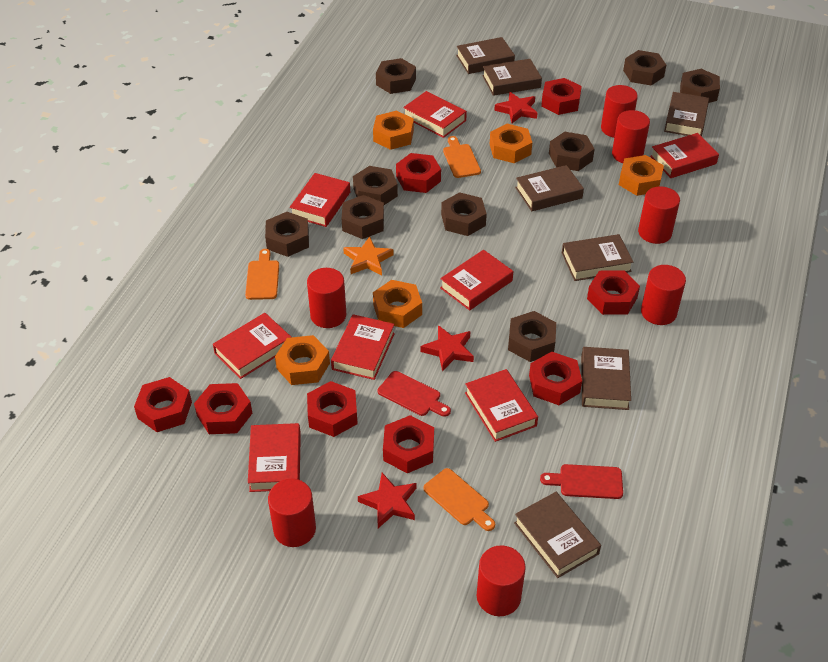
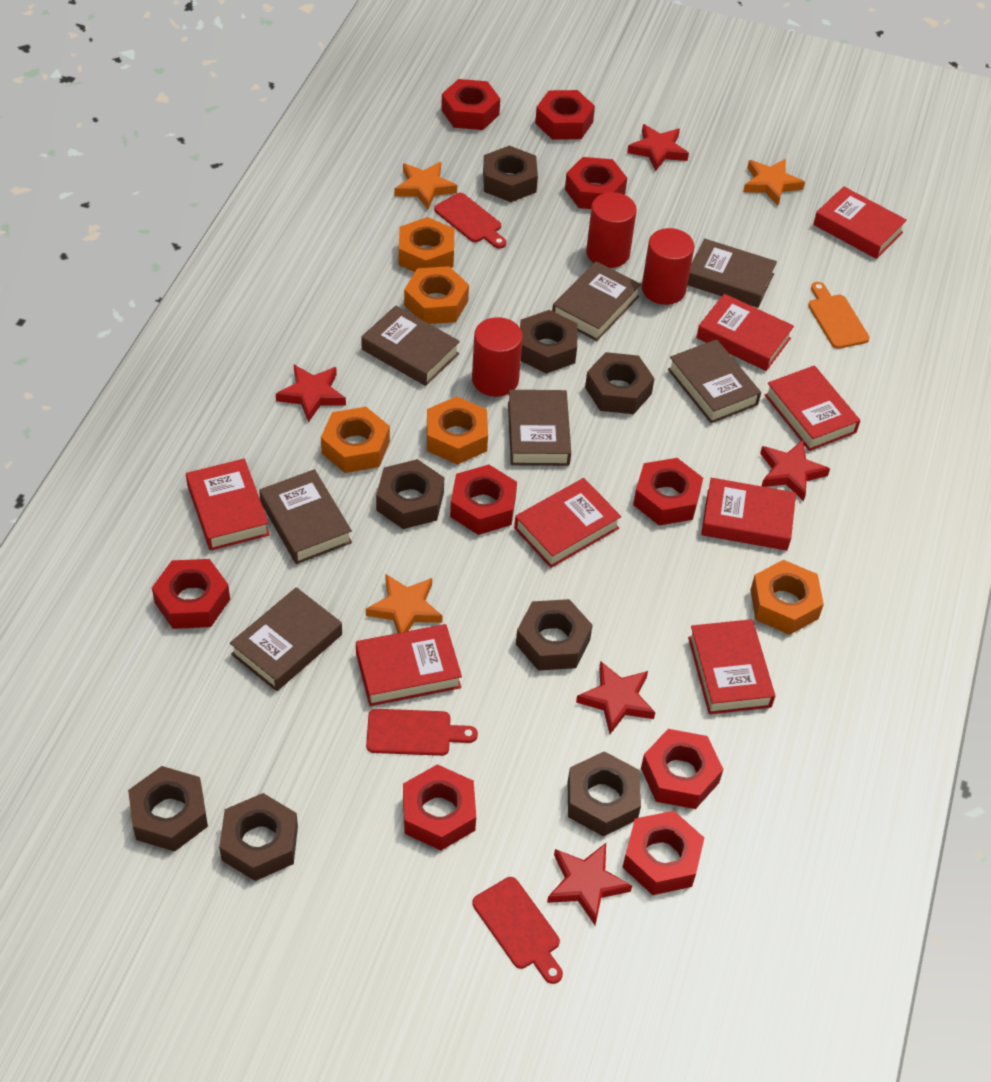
brown nut: 9 -> 8
orange cutting board: 3 -> 1
orange star: 1 -> 3
red cutting board: 2 -> 3
red cylinder: 7 -> 3
red nut: 8 -> 9
red star: 3 -> 5

